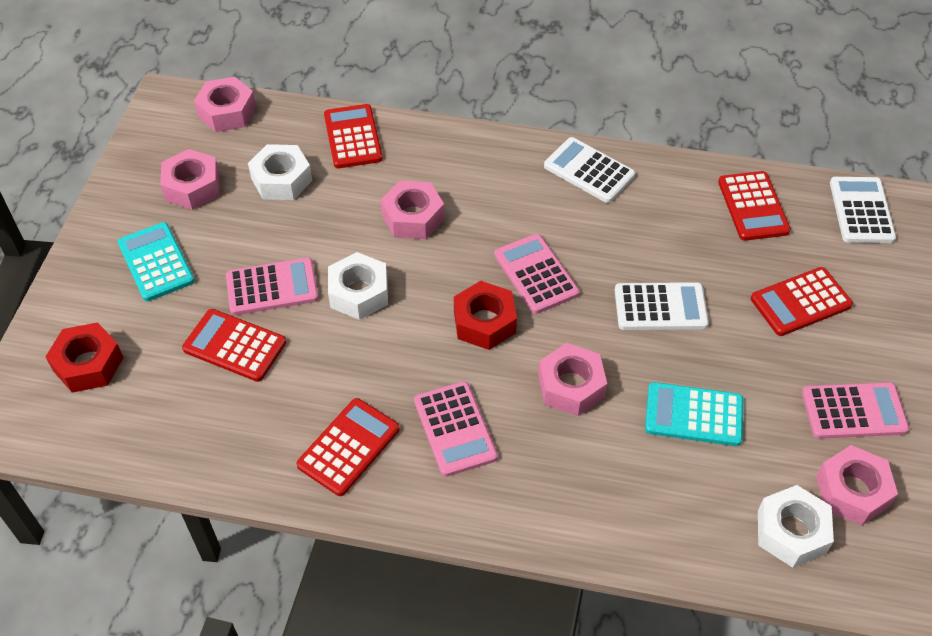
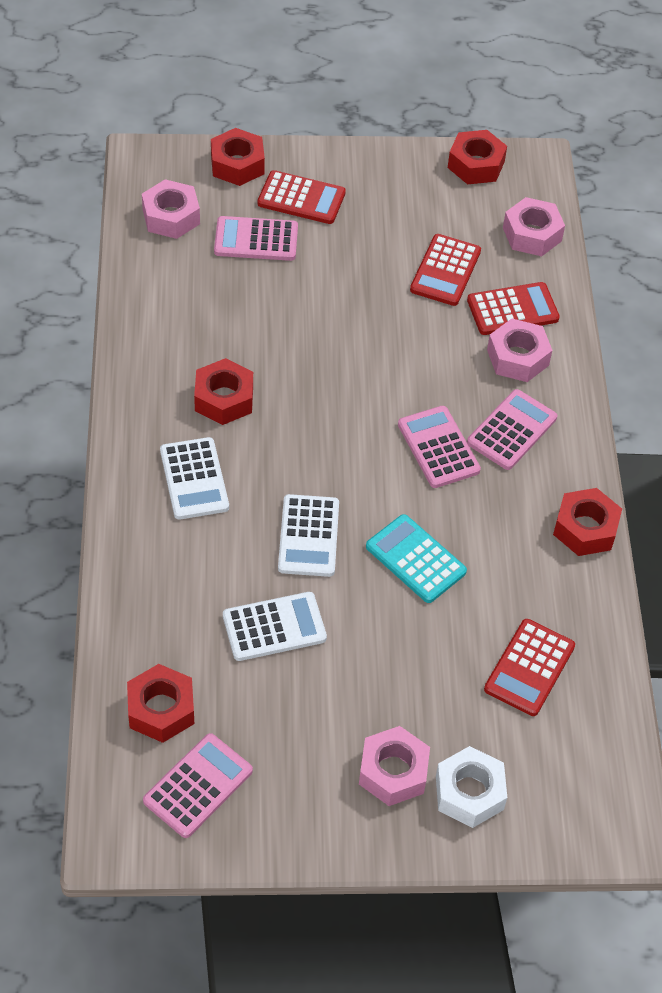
pink nut: 5 -> 4
red calculator: 5 -> 4
red nut: 2 -> 5
turquoise calculator: 2 -> 1
white nut: 3 -> 1

